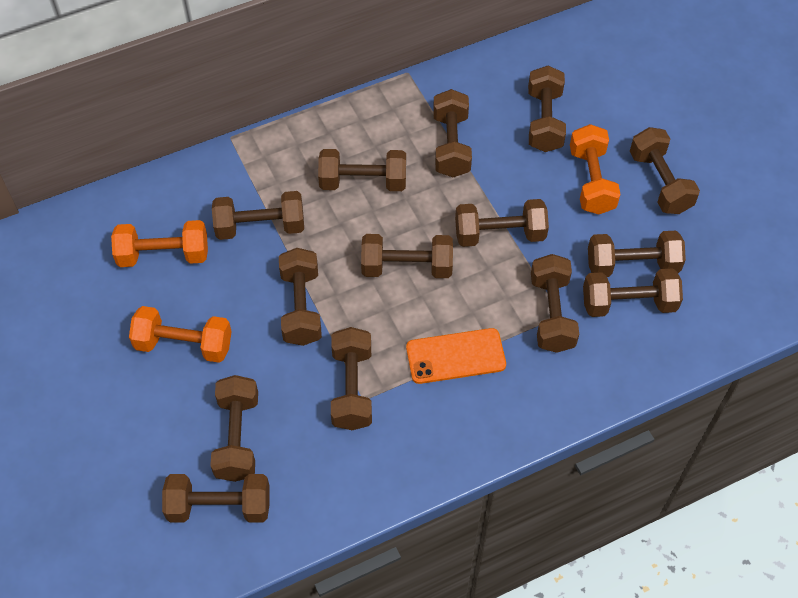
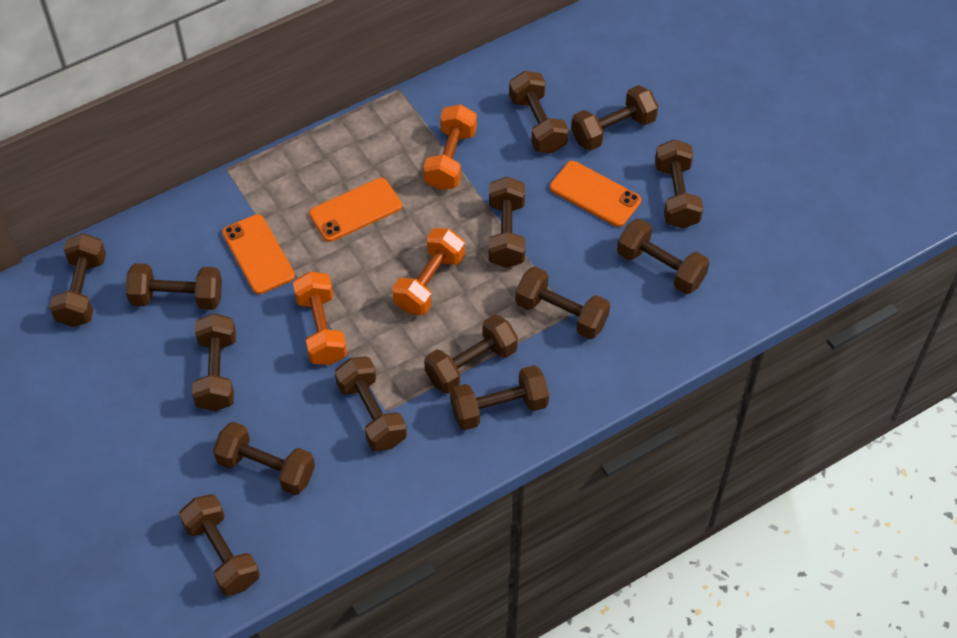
orange phone: 1 -> 3

